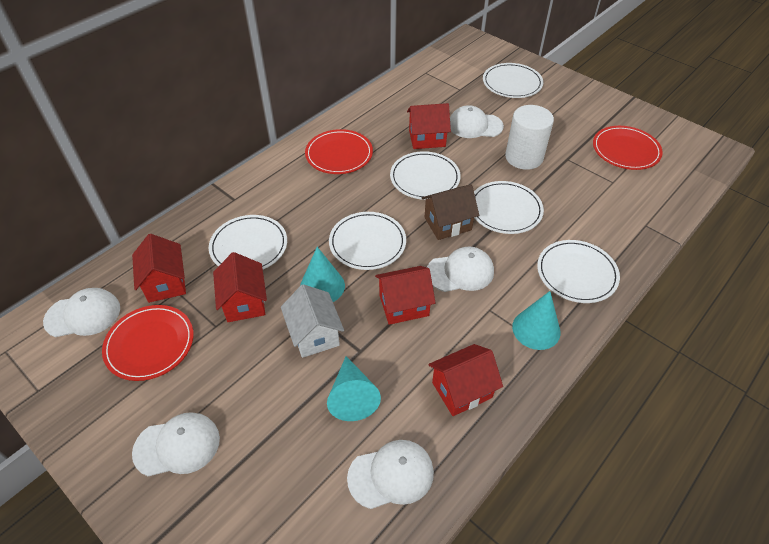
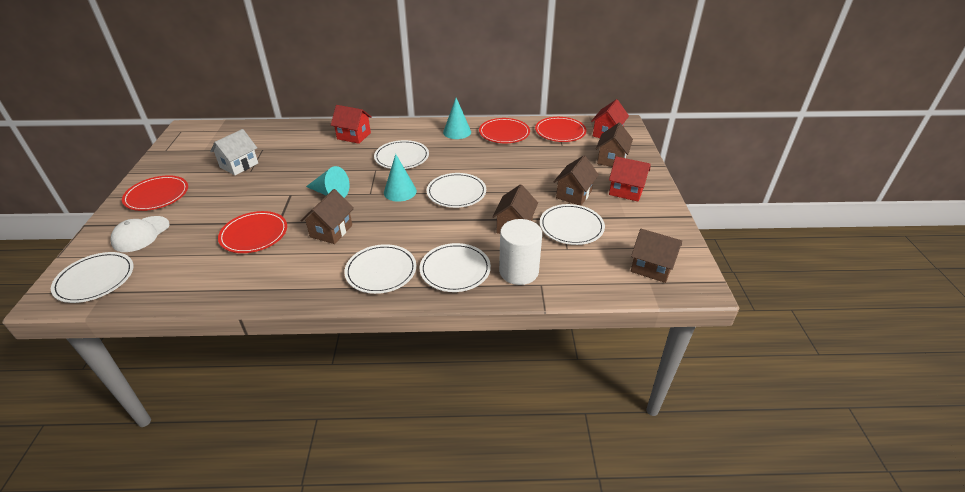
brown house: 1 -> 5
red house: 5 -> 3
red plate: 3 -> 4
white cap: 5 -> 1

